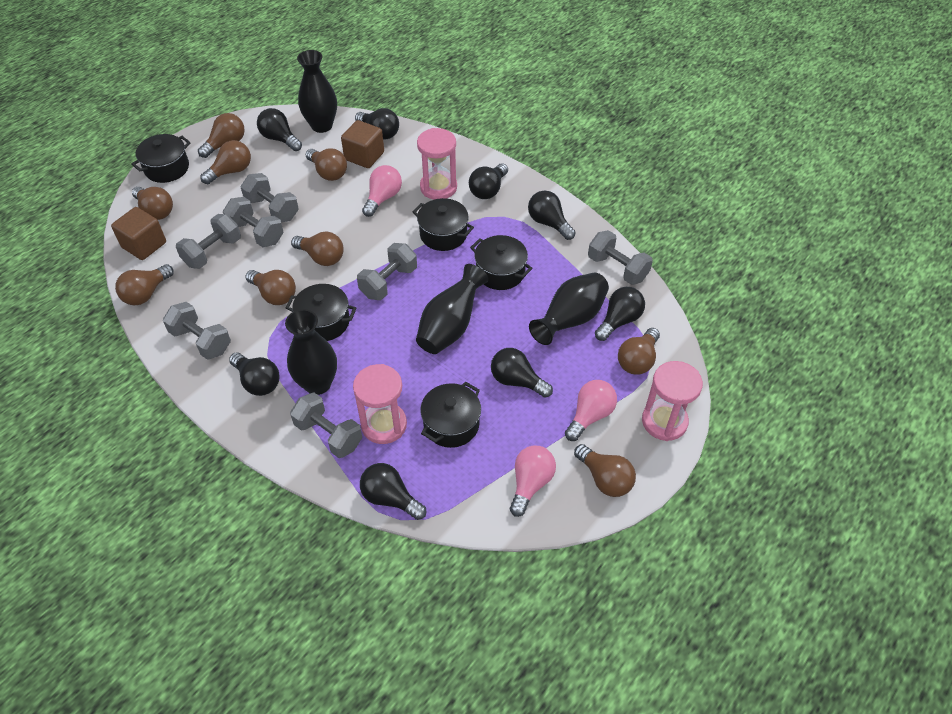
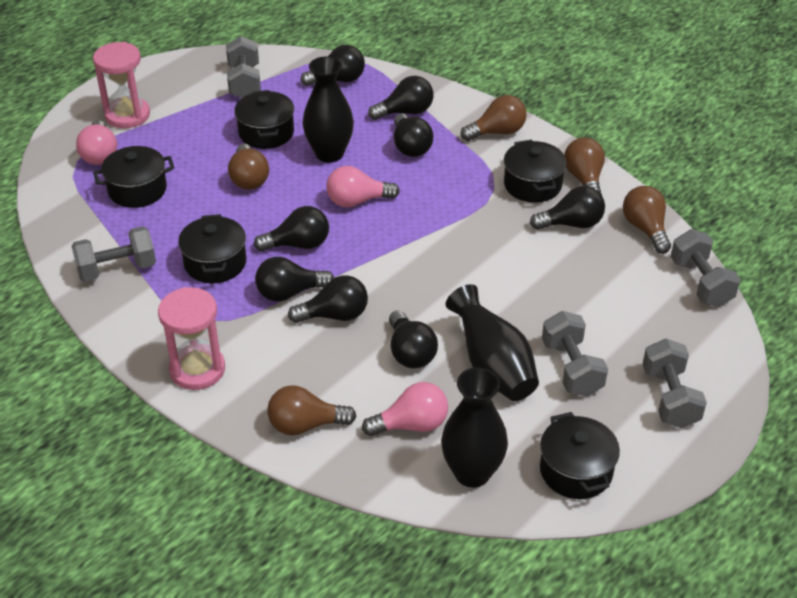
black vase: 4 -> 3
brown cube: 2 -> 0
brown light bulb: 9 -> 5
grey dumbbell: 7 -> 5
pink hourglass: 3 -> 2

